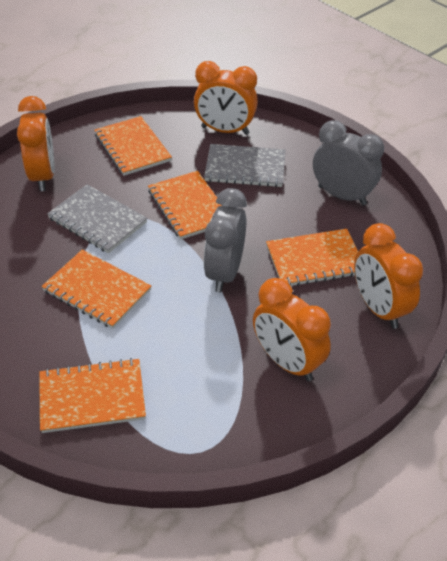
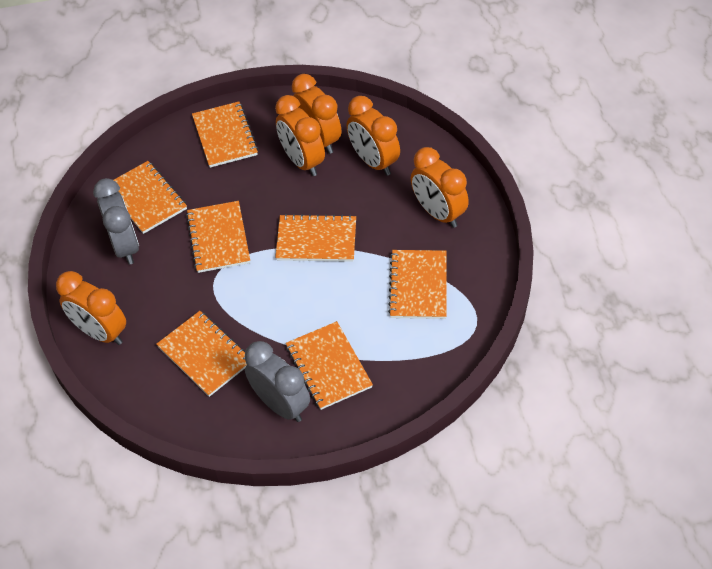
grey notebook: 2 -> 0
orange clock: 4 -> 5
orange notebook: 5 -> 7

